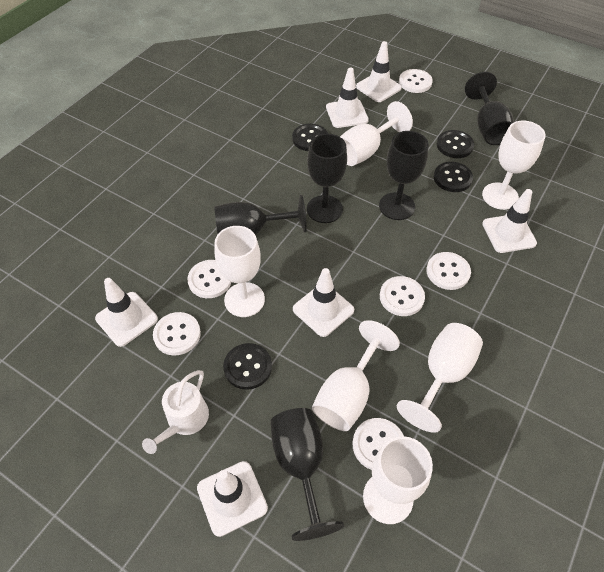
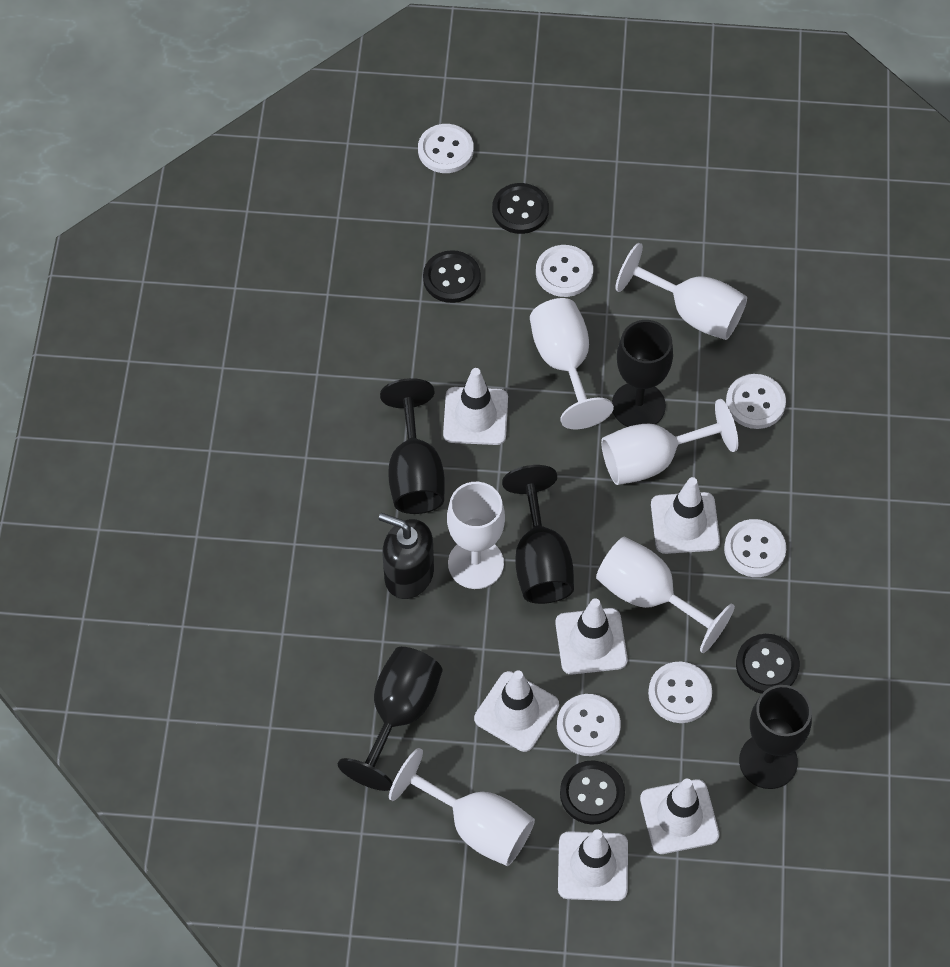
black soap dispenser: 0 -> 1
white watering can: 1 -> 0

